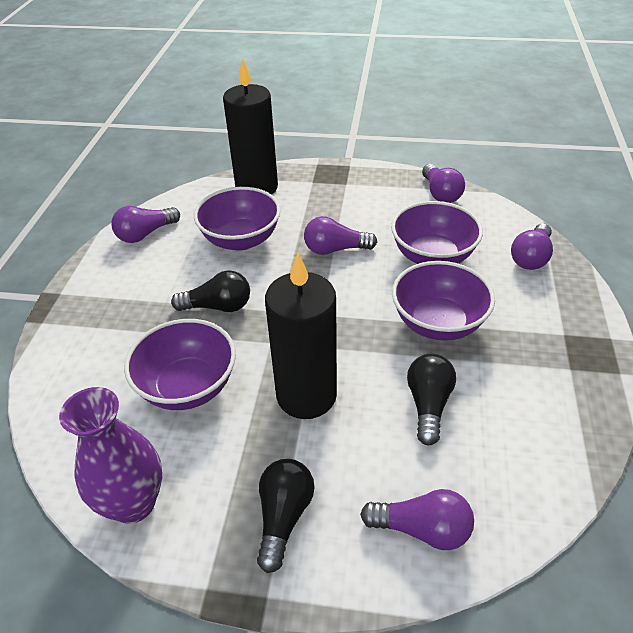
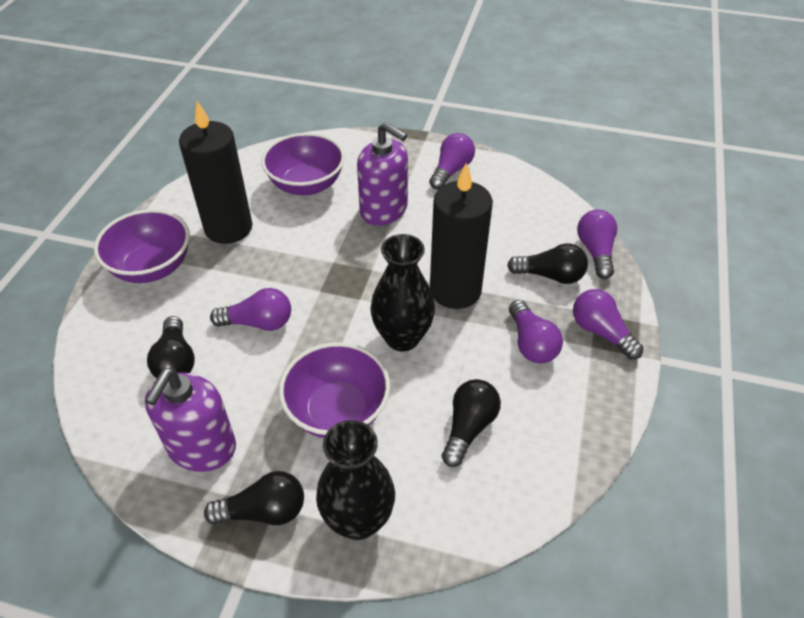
black light bulb: 3 -> 4
black vase: 0 -> 2
purple bowl: 4 -> 3
purple soap dispenser: 0 -> 2
purple vase: 1 -> 0

